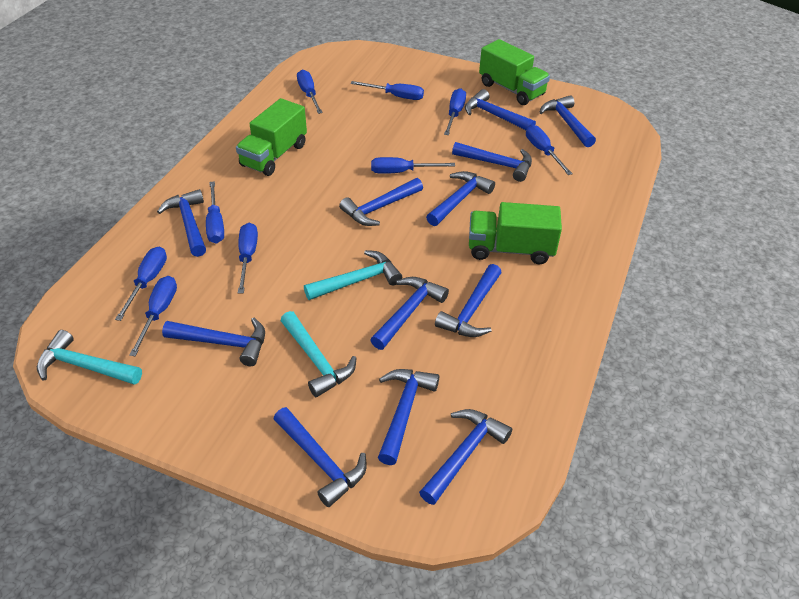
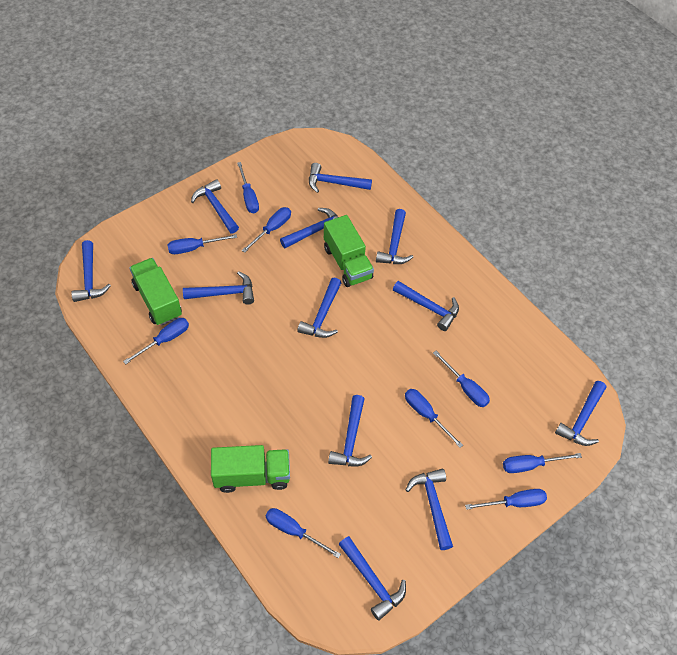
turquoise hammer: 3 -> 0

